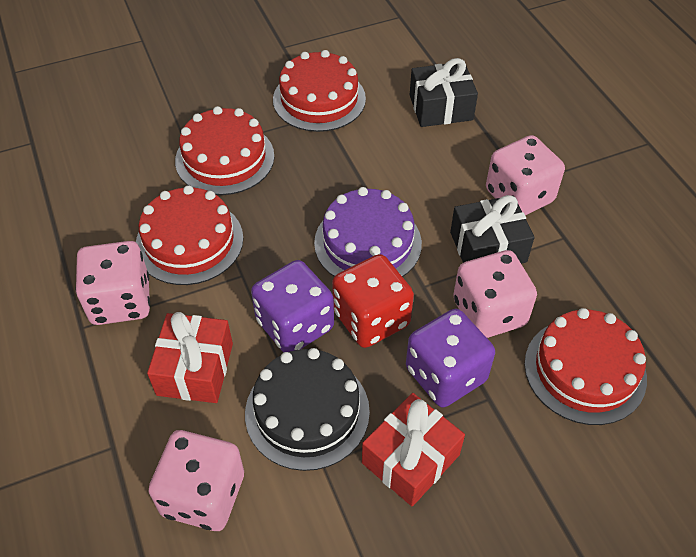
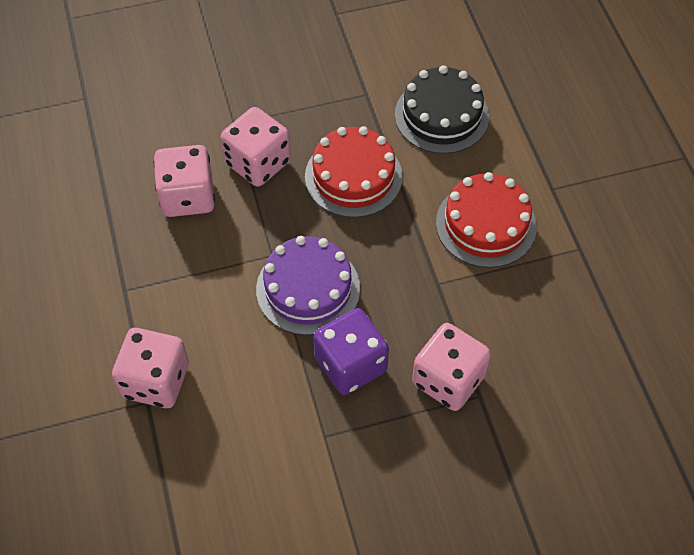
black gift: 2 -> 0
purple dice: 2 -> 1
red cake: 4 -> 2
red dice: 1 -> 0
red gift: 2 -> 0

